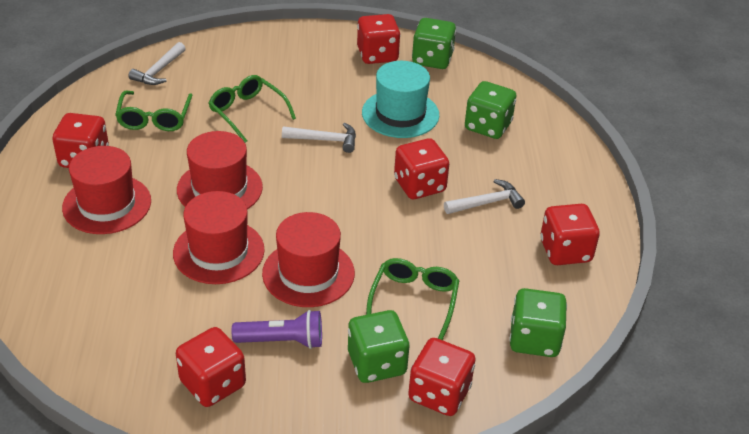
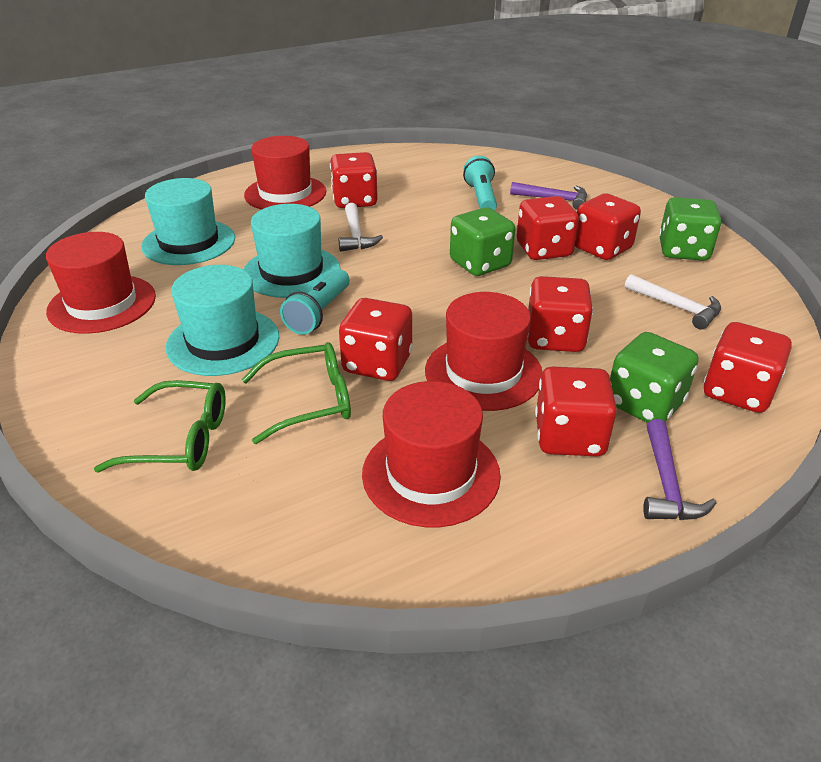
green dice: 4 -> 3
green glasses: 3 -> 2
purple flashlight: 1 -> 0
purple hammer: 0 -> 2
red dice: 6 -> 7
turquoise flashlight: 0 -> 2
turquoise hat: 1 -> 3
white hammer: 3 -> 2

